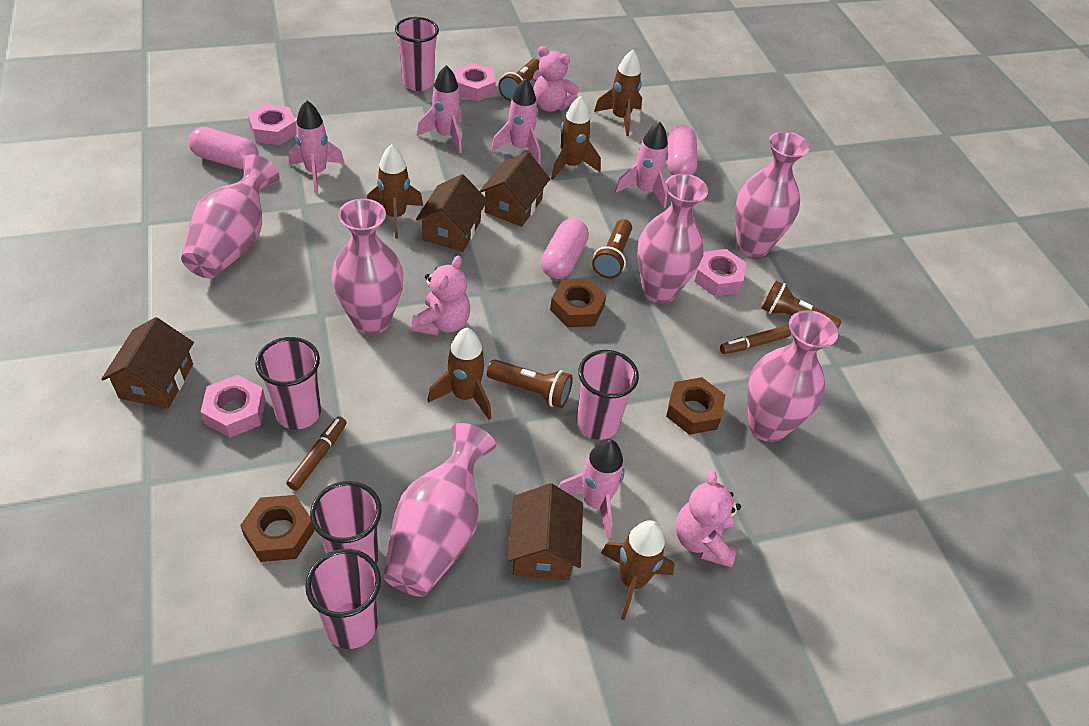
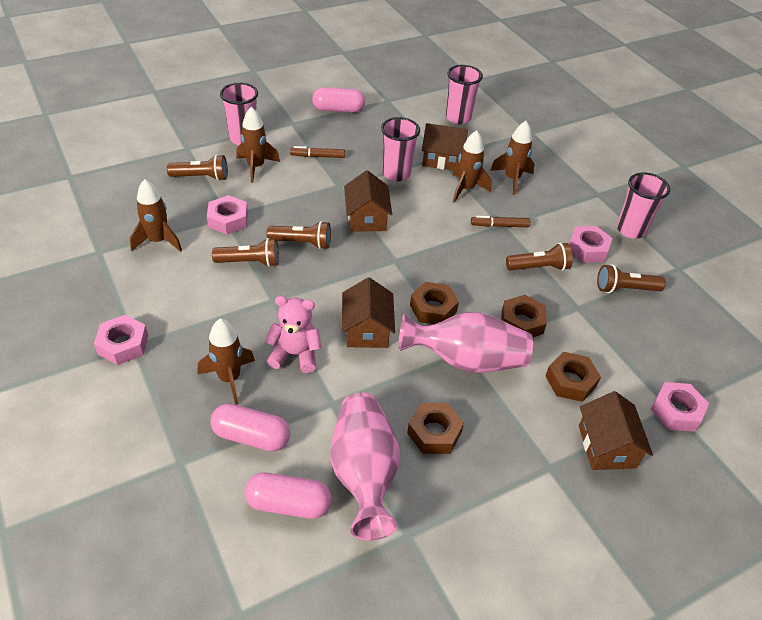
brown flashlight: 4 -> 5
brown nut: 3 -> 4
pink cup: 5 -> 4
pink rocket: 5 -> 0
pink teddy bear: 3 -> 1
pink vase: 6 -> 2

